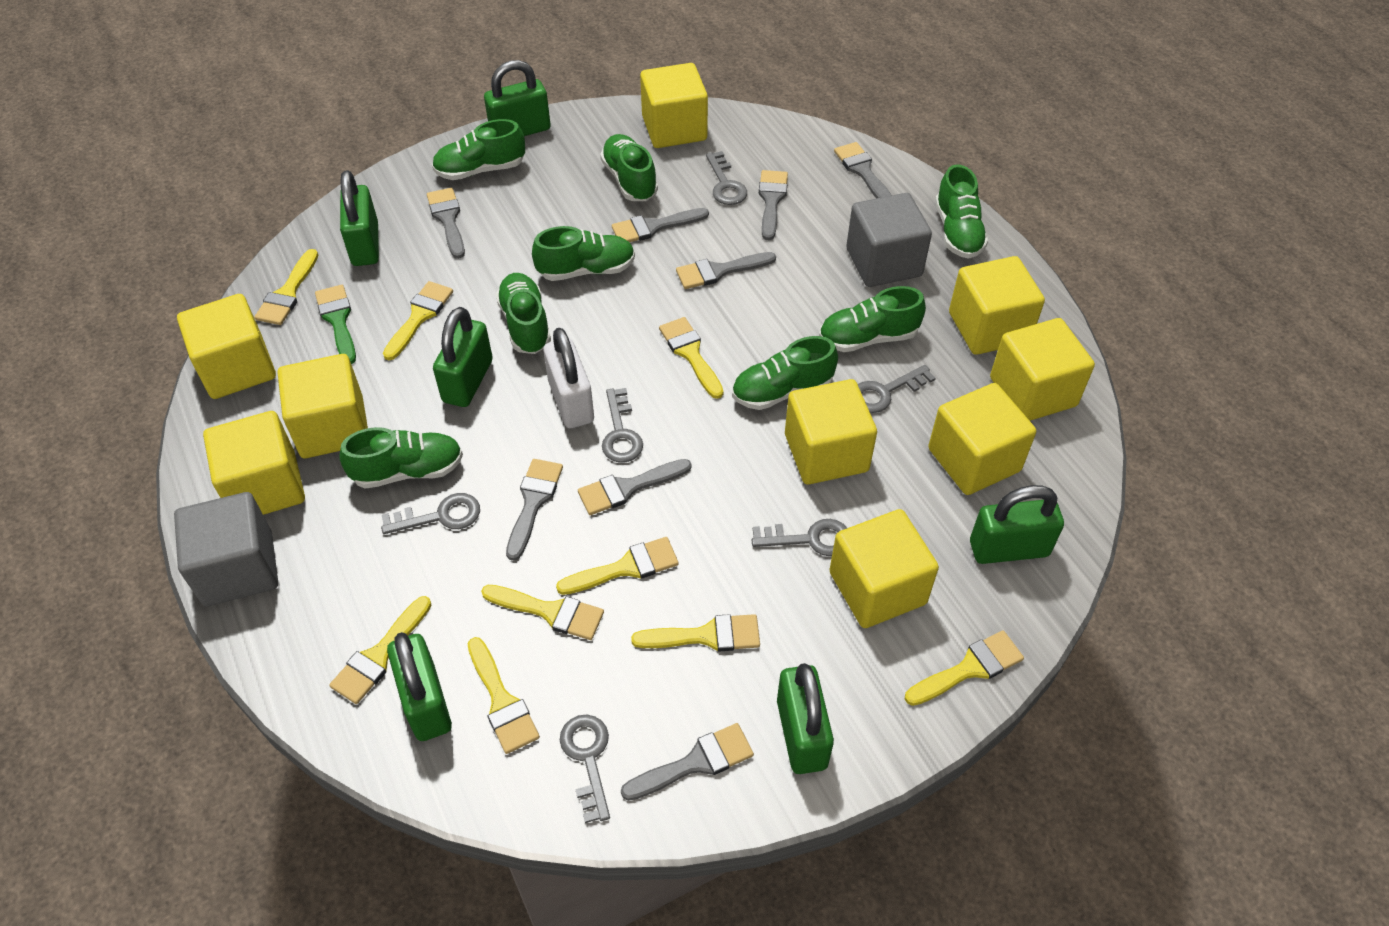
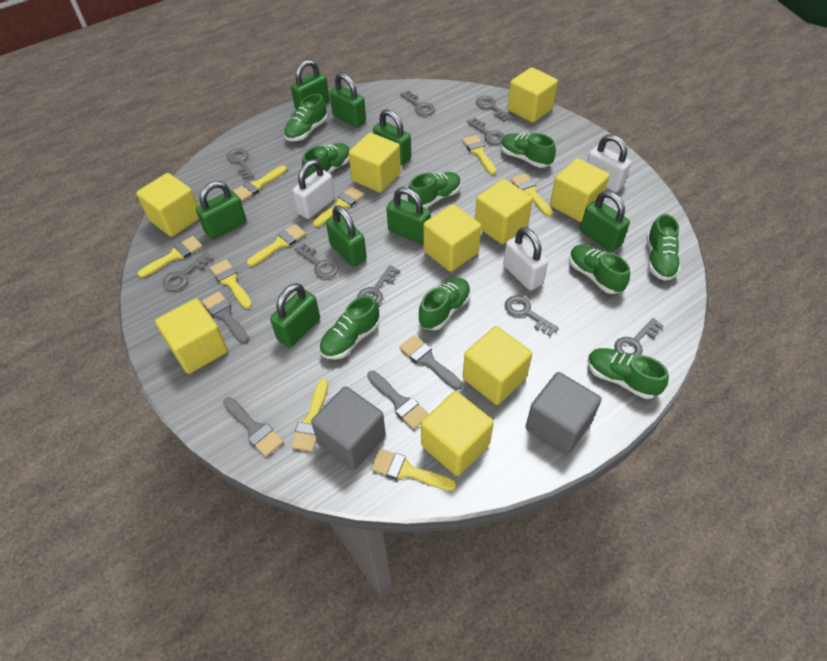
green brush: 1 -> 0
green padlock: 6 -> 8
green shoe: 8 -> 9
grey brush: 8 -> 4
grey key: 6 -> 9
white padlock: 1 -> 3

